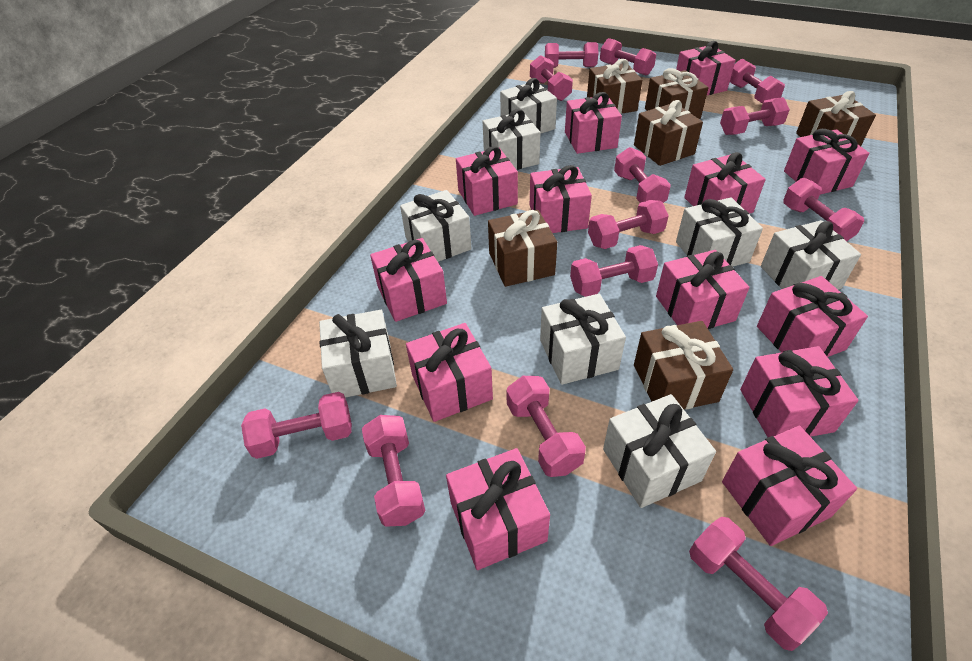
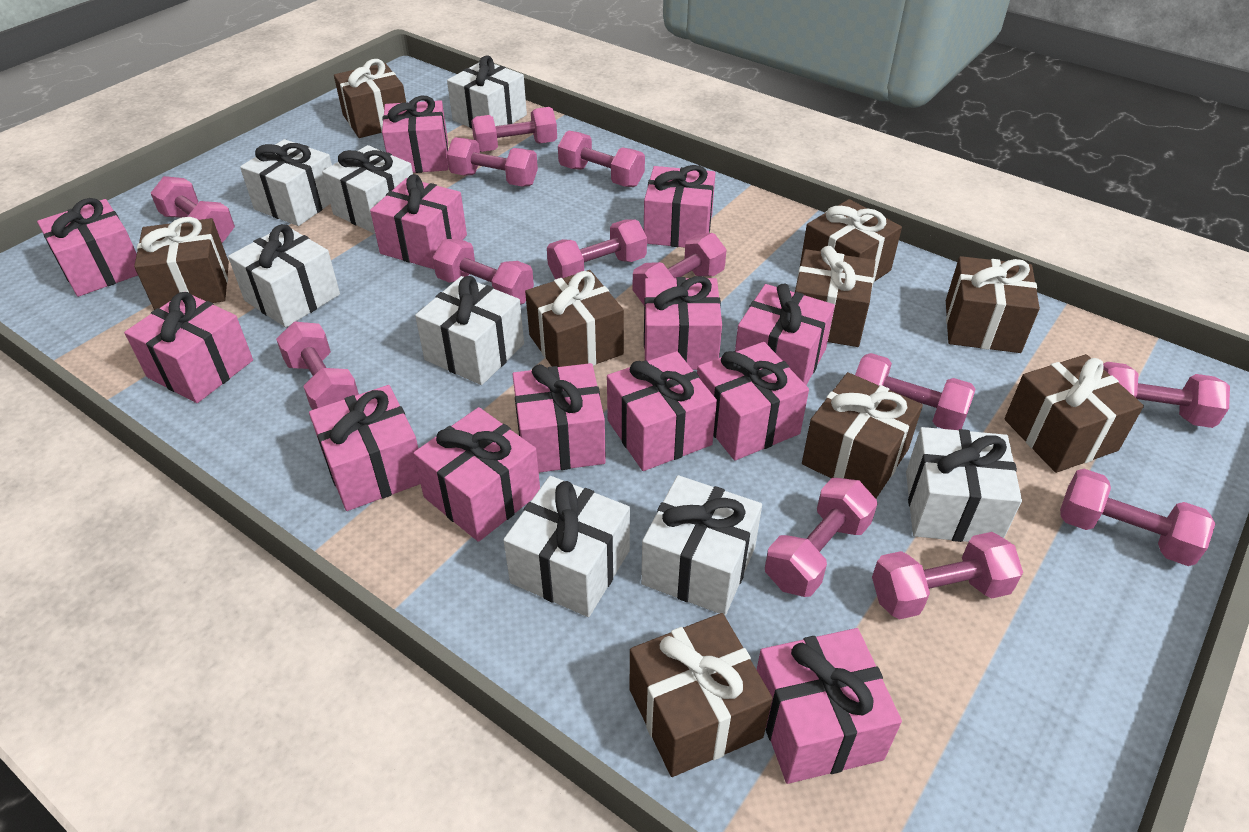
brown gift: 6 -> 9

